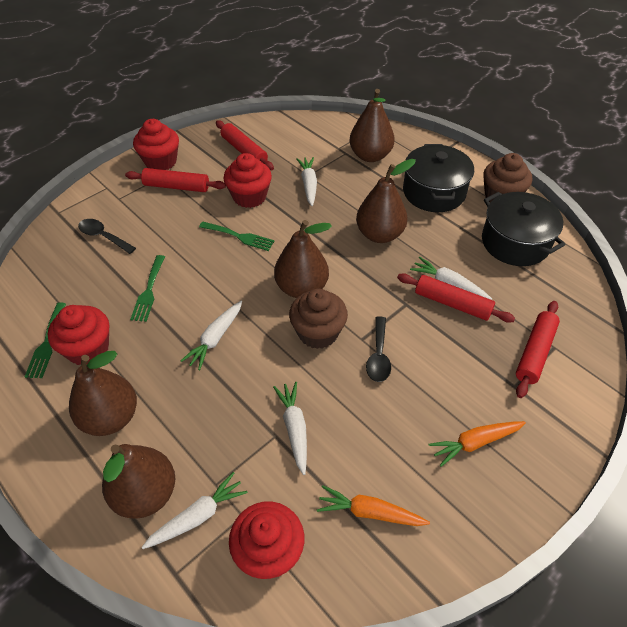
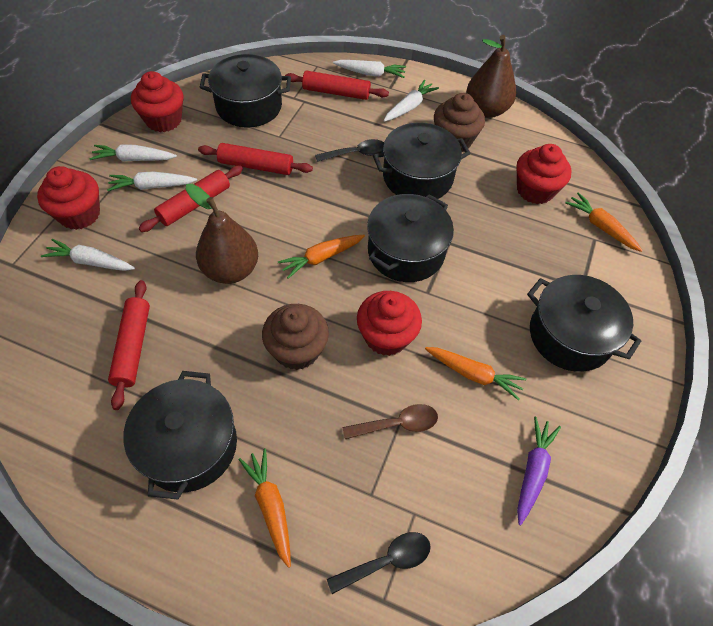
black pot: 2 -> 5
brown pear: 5 -> 2
brown spoon: 0 -> 1
green fork: 3 -> 0
orange carrot: 2 -> 4
purple carrot: 0 -> 1

